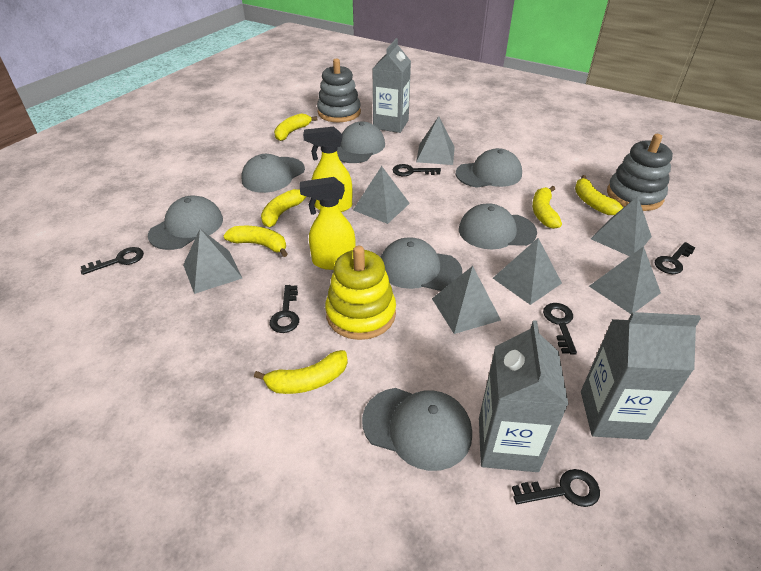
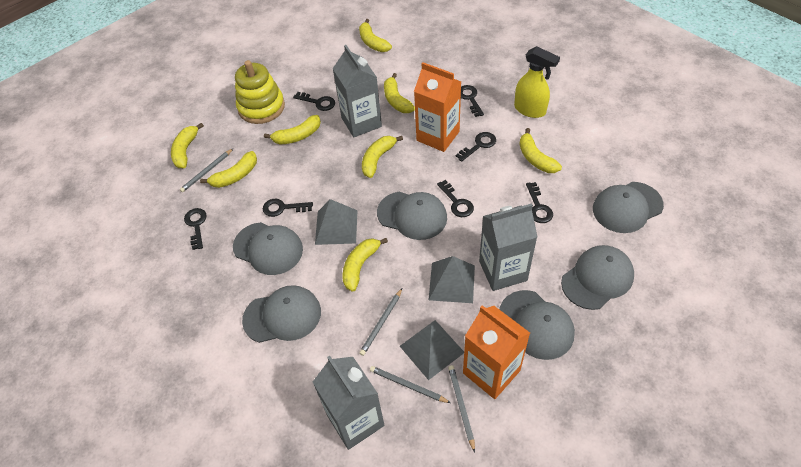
black key: 6 -> 7
grey cap: 7 -> 6
grey pencil: 0 -> 4
grey pyramid: 7 -> 3
grey stacking toy: 2 -> 0
orange carton: 0 -> 2
yellow banana: 6 -> 8
yellow spray bottle: 2 -> 1

